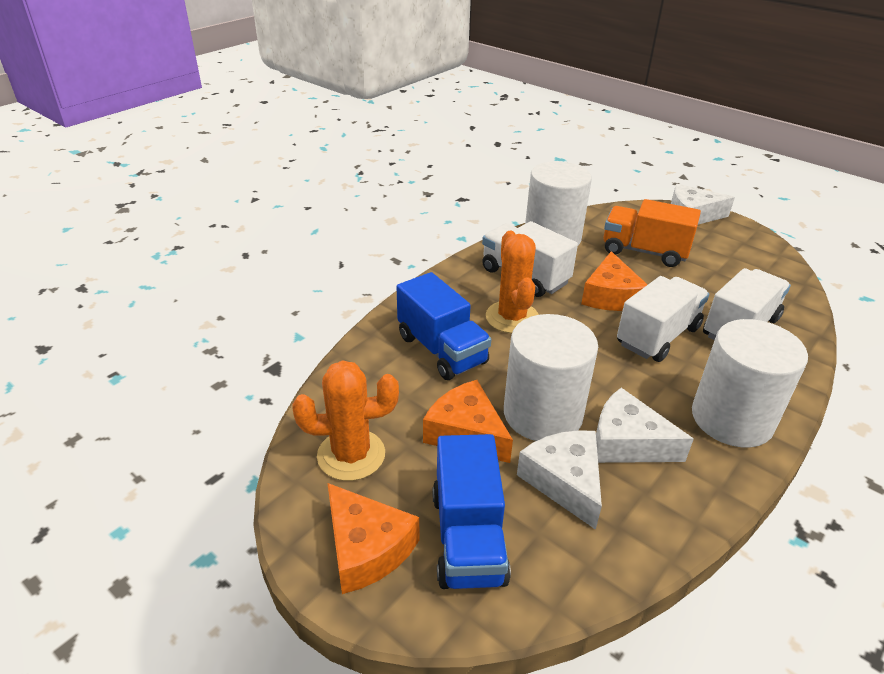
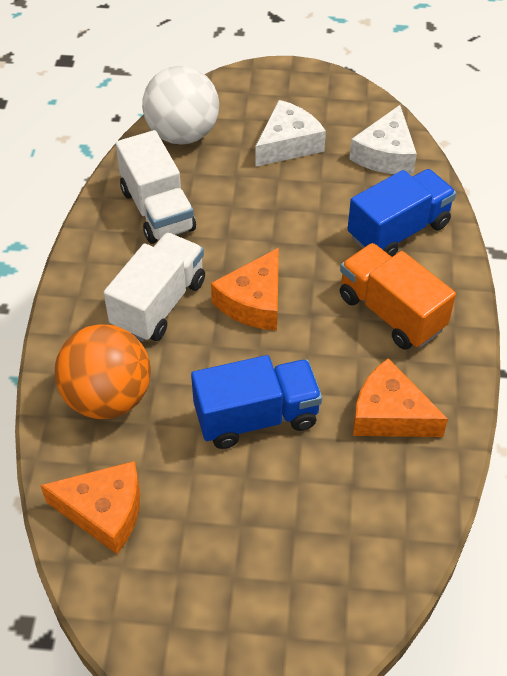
orange ball: 0 -> 1
orange cactus: 2 -> 0
white ball: 0 -> 1
white cheese: 3 -> 2
white cylinder: 3 -> 0
white truck: 3 -> 2

